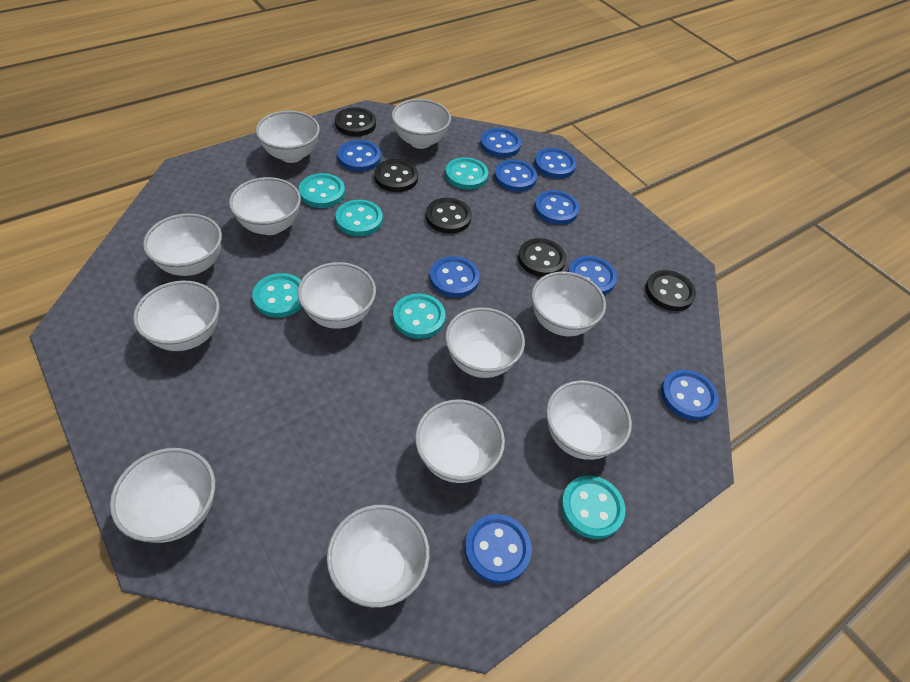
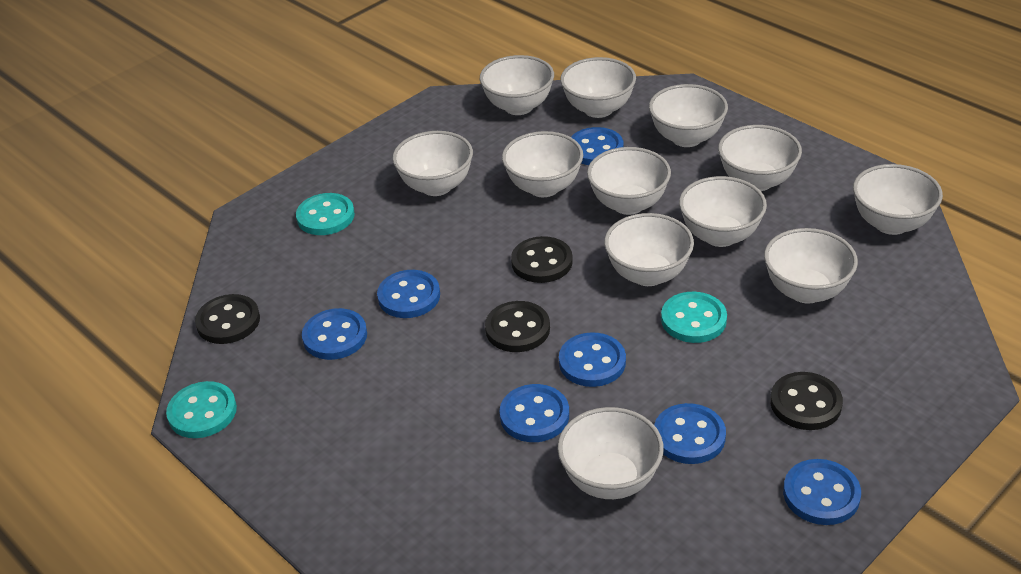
black button: 5 -> 4
blue button: 9 -> 7
turquoise button: 6 -> 3

